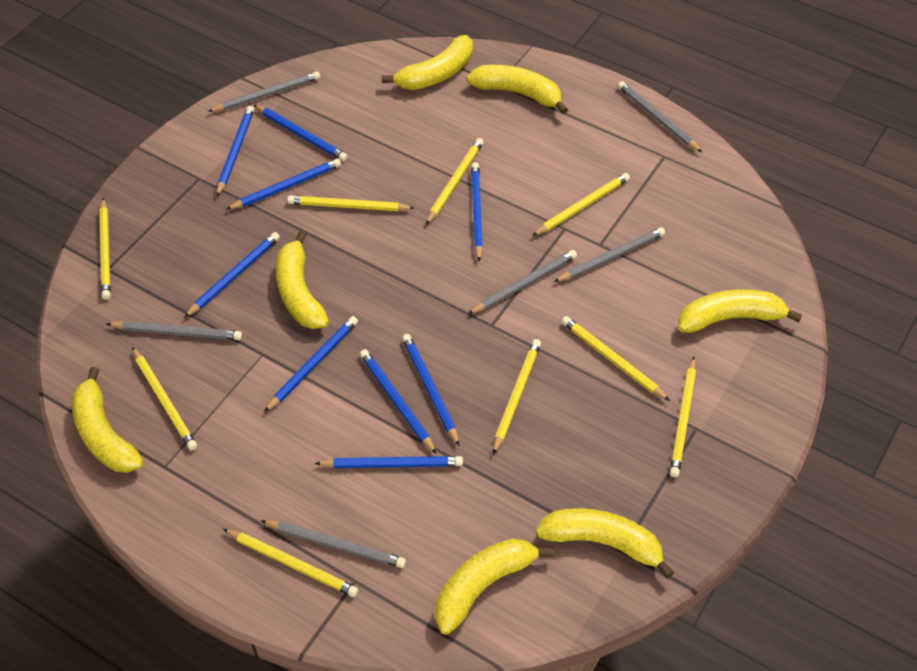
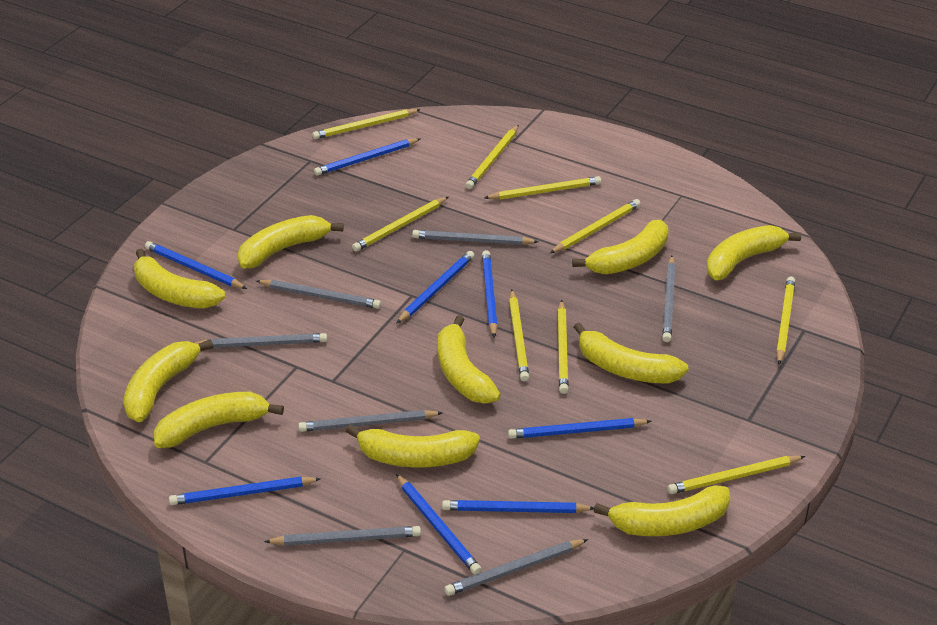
blue pencil: 9 -> 8
grey pencil: 6 -> 7
yellow banana: 7 -> 10

